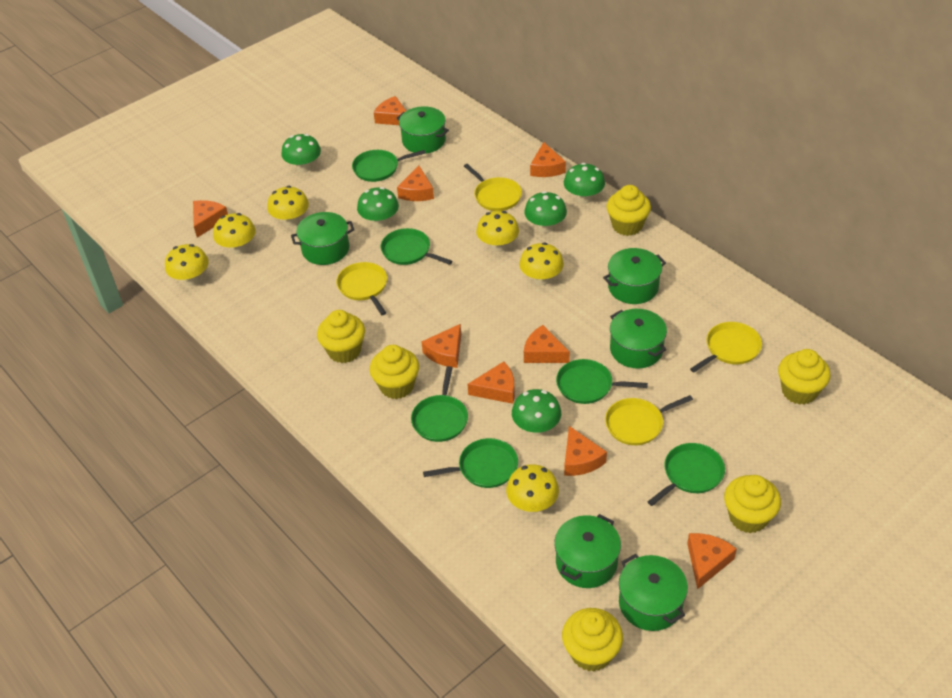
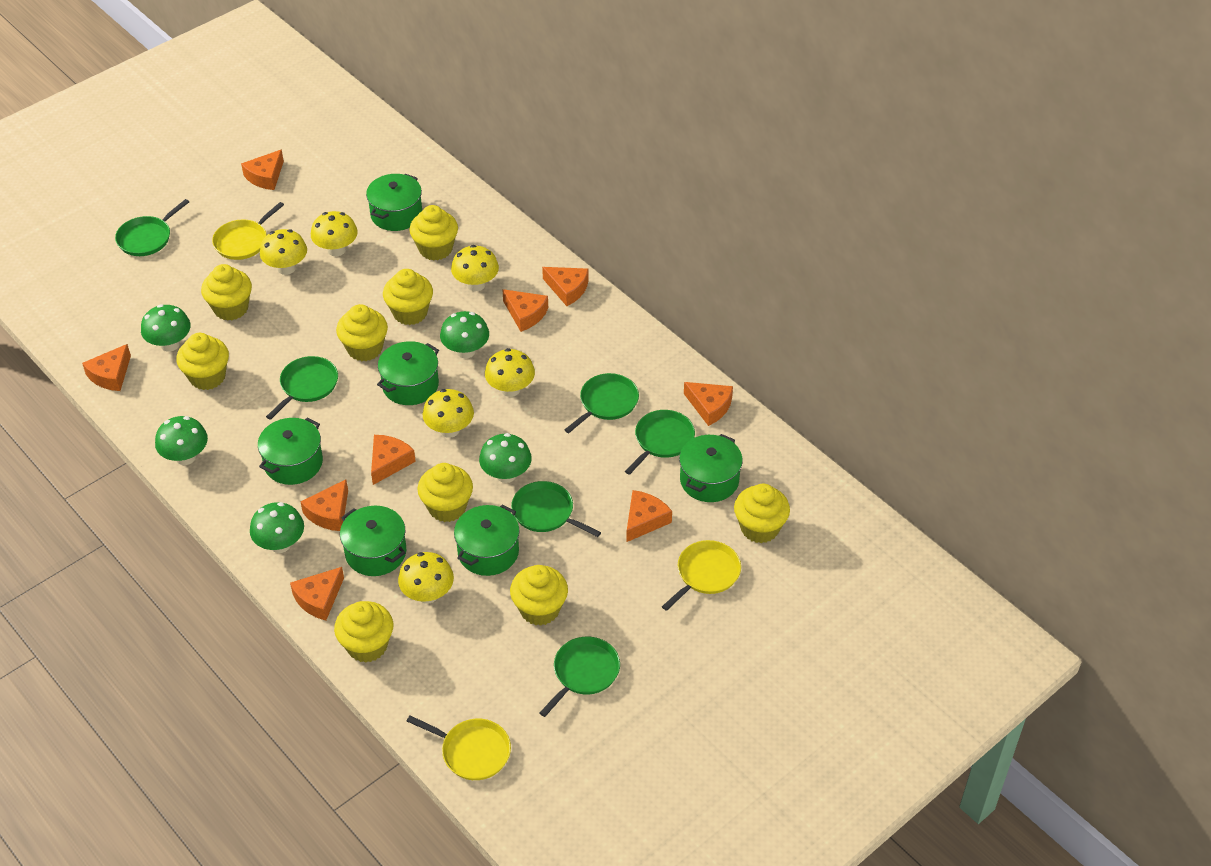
yellow cupcake: 6 -> 9
yellow pan: 4 -> 3

